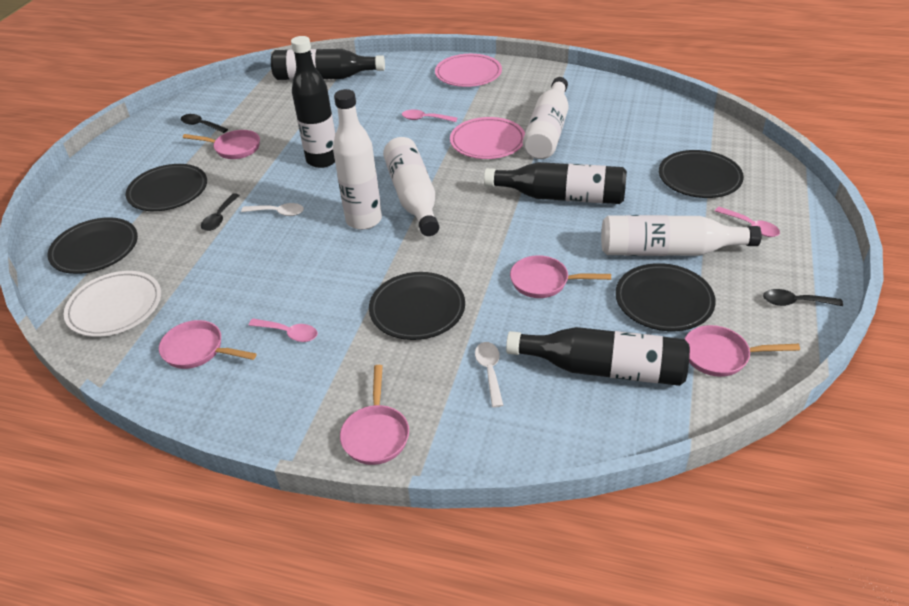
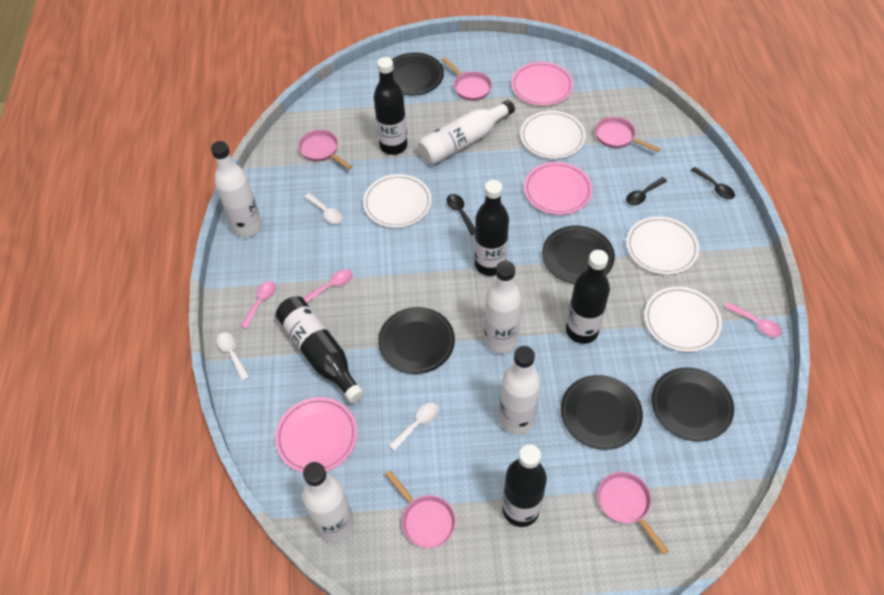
black bottle: 4 -> 5
pink plate: 2 -> 3
white bottle: 4 -> 5
white plate: 1 -> 4
white spoon: 2 -> 3

